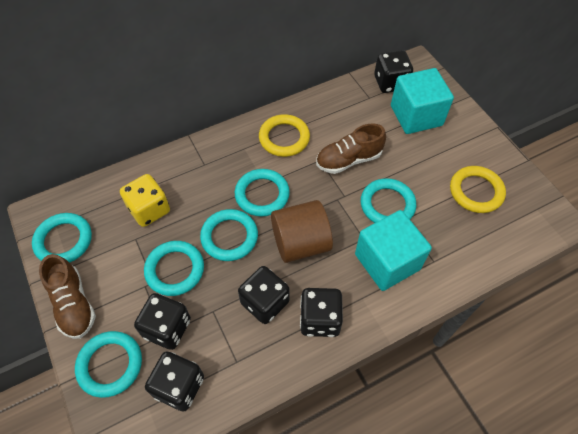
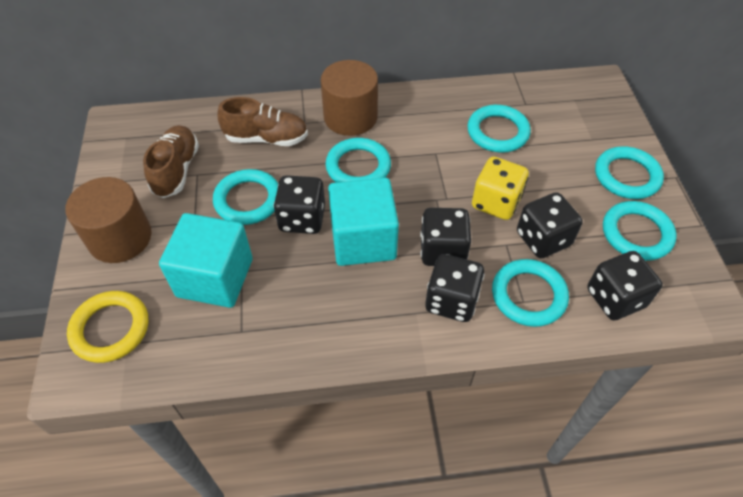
brown cylinder: 1 -> 2
yellow ring: 2 -> 1

